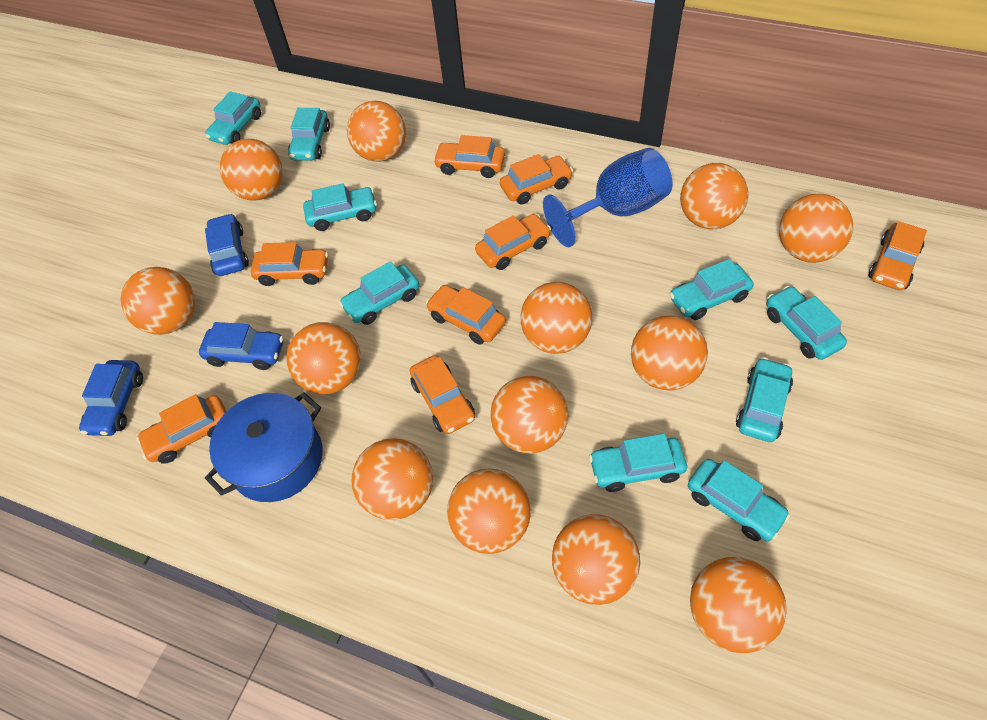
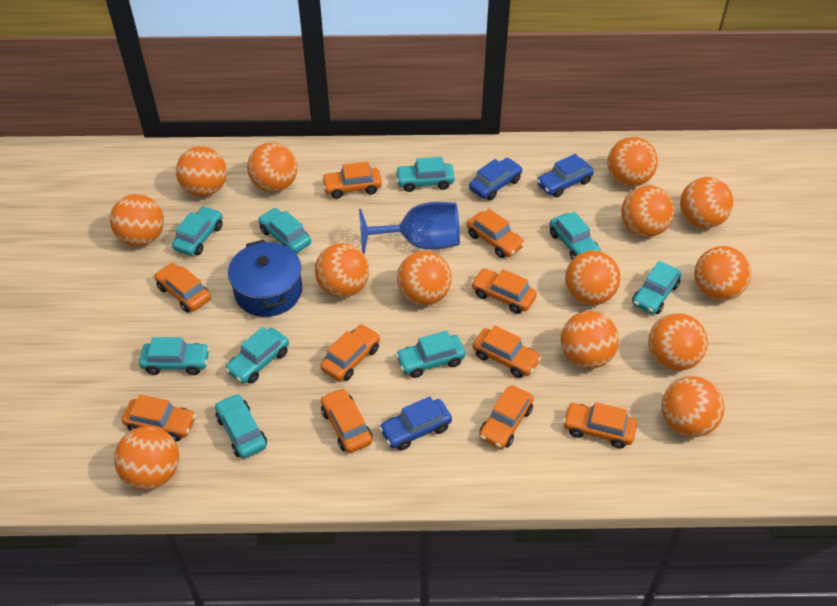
orange ball: 13 -> 14
orange car: 8 -> 10

